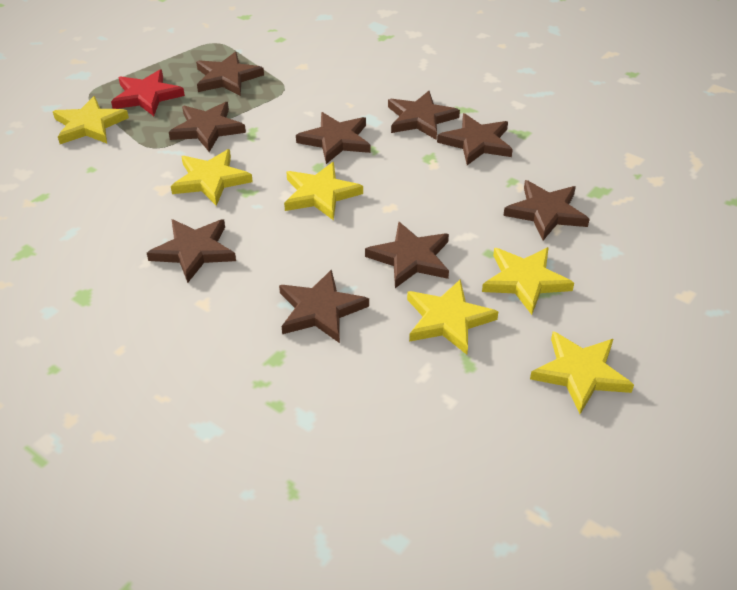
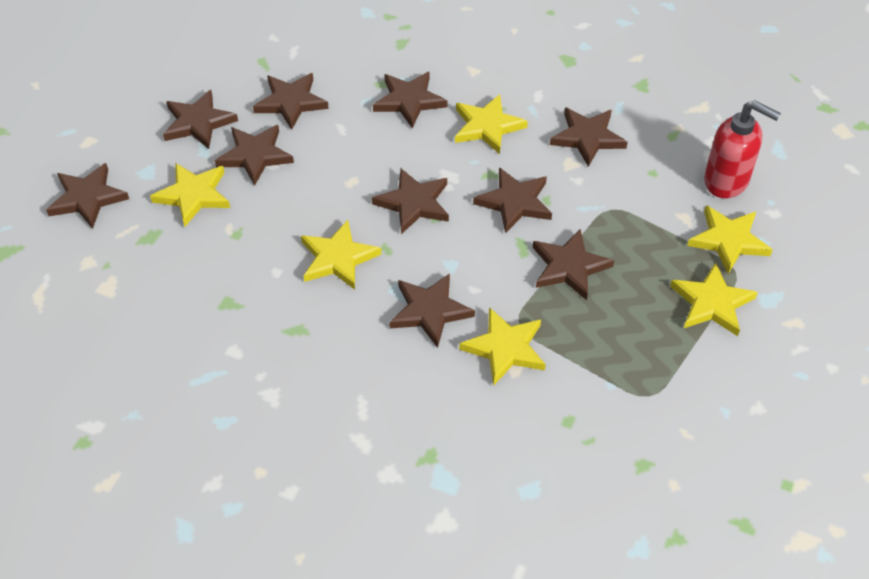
brown star: 9 -> 10
red soap dispenser: 0 -> 1
red star: 1 -> 0

